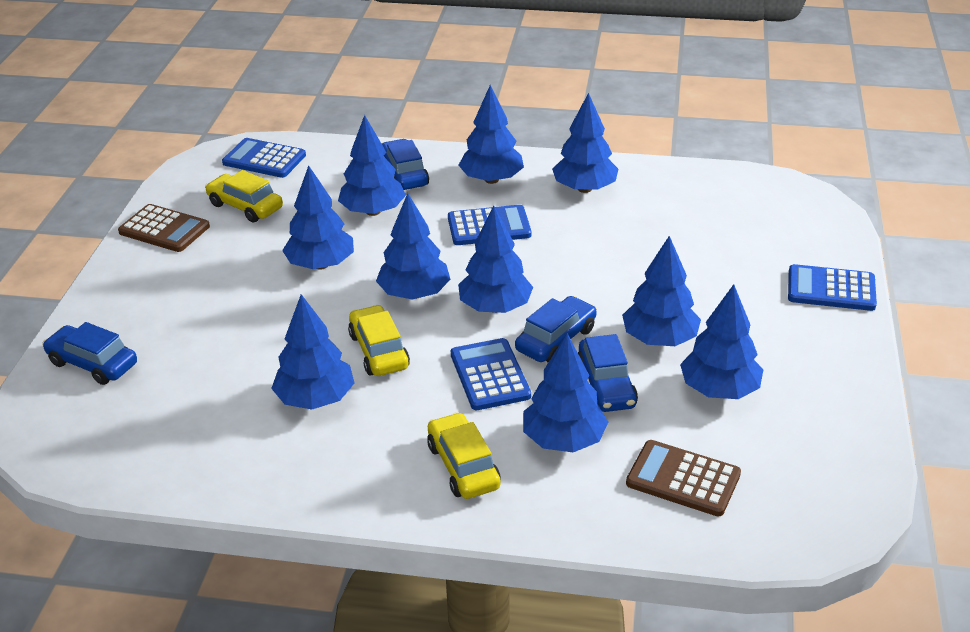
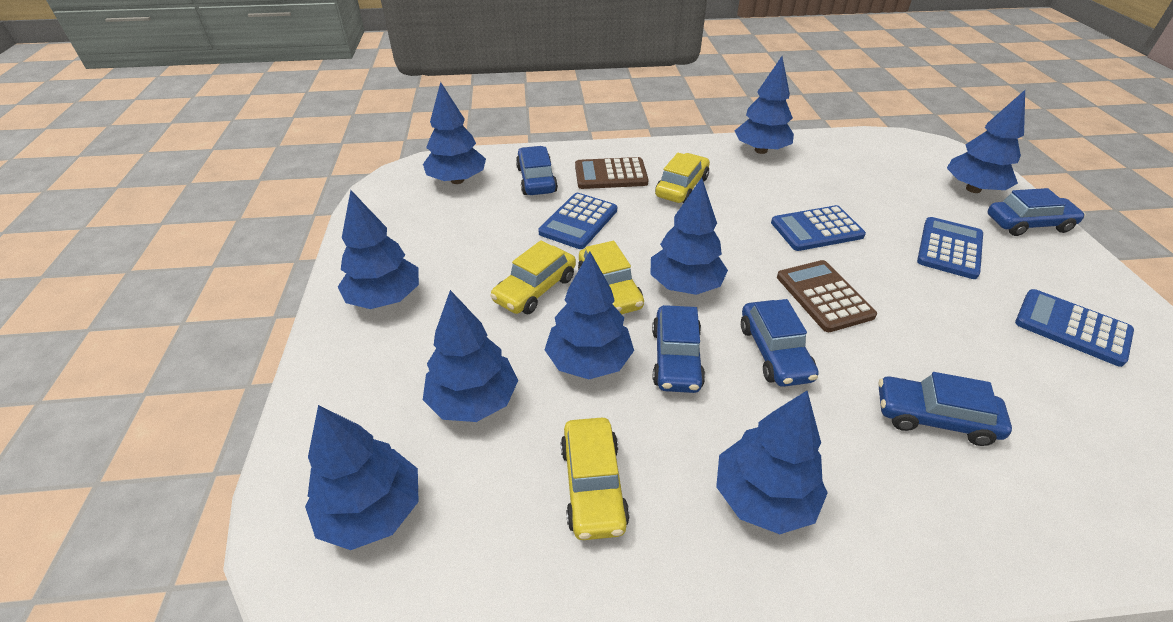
blue car: 4 -> 5
blue tree: 10 -> 9
yellow car: 3 -> 4

